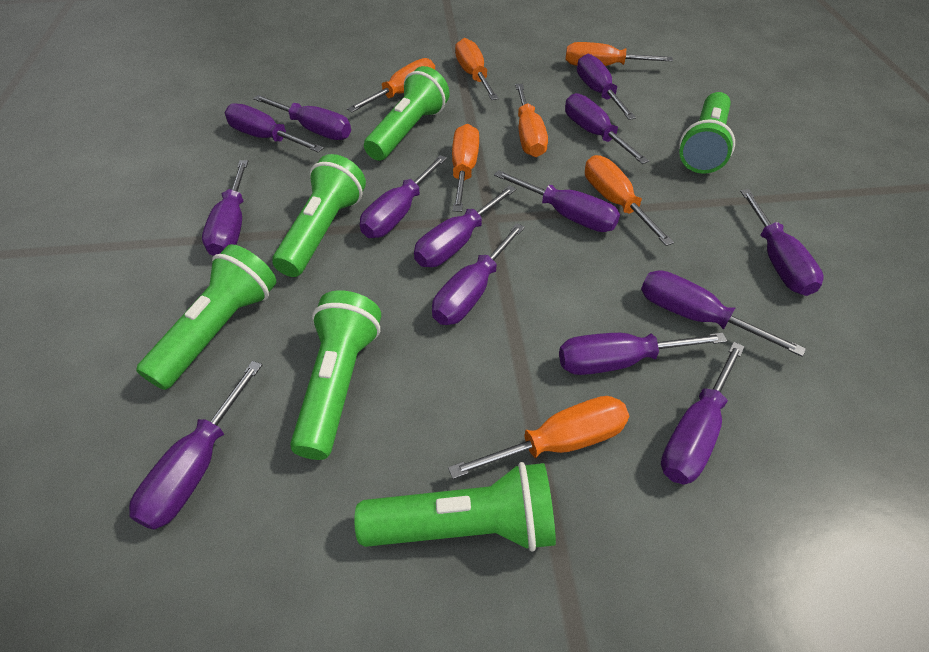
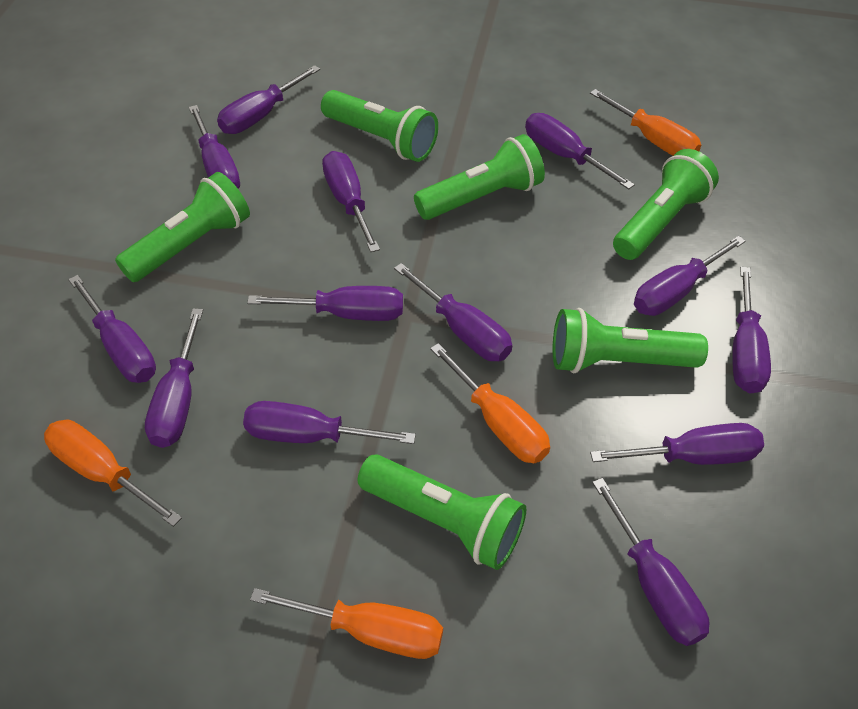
orange screwdriver: 7 -> 4
purple screwdriver: 14 -> 13

